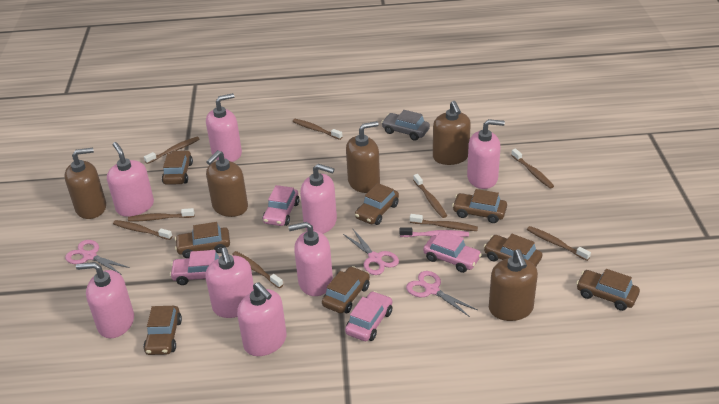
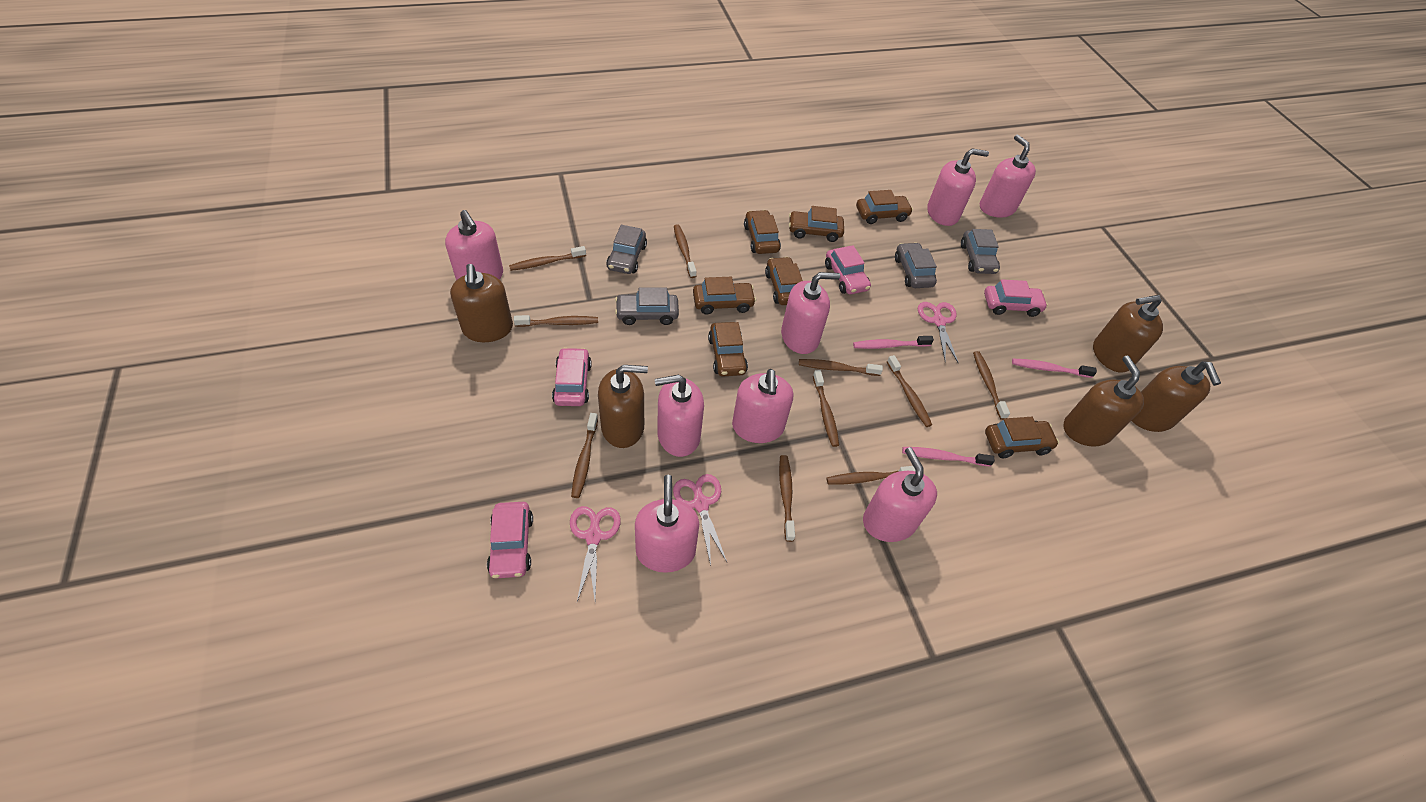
brown car: 8 -> 7
brown toothbrush: 9 -> 10
grey car: 1 -> 4
pink toothbrush: 1 -> 3

